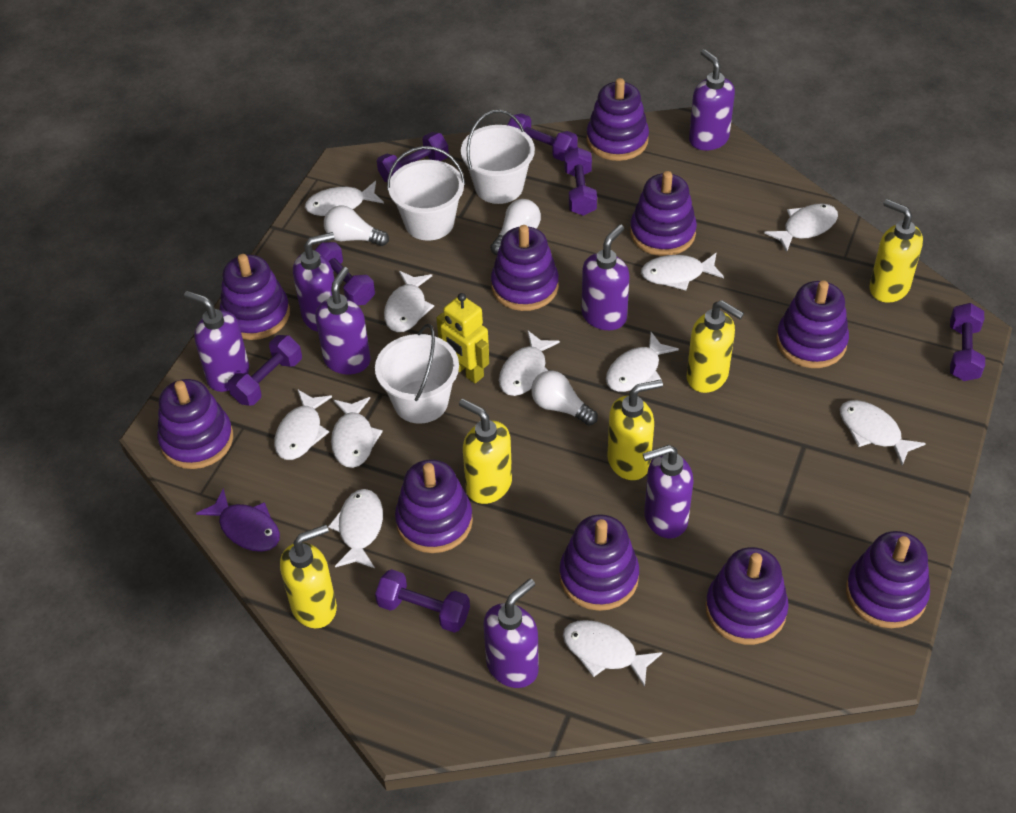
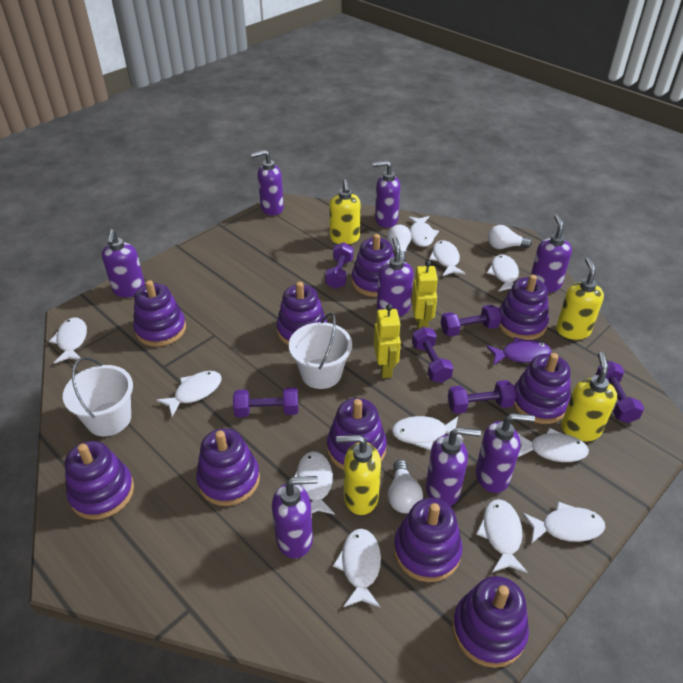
purple dumbbell: 7 -> 6
purple soap dispenser: 7 -> 8
white bucket: 3 -> 2
yellow robot: 1 -> 2
yellow soap dispenser: 5 -> 4

